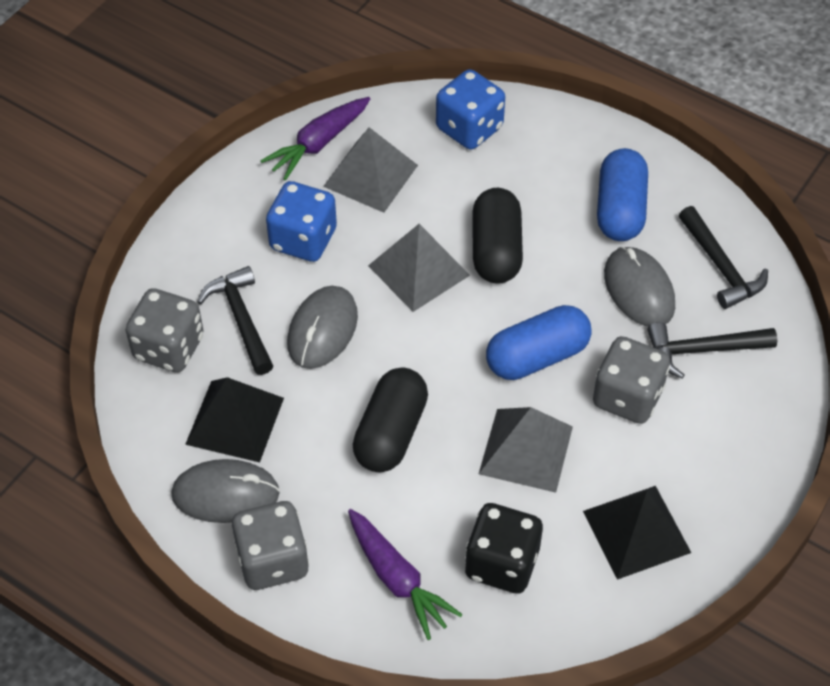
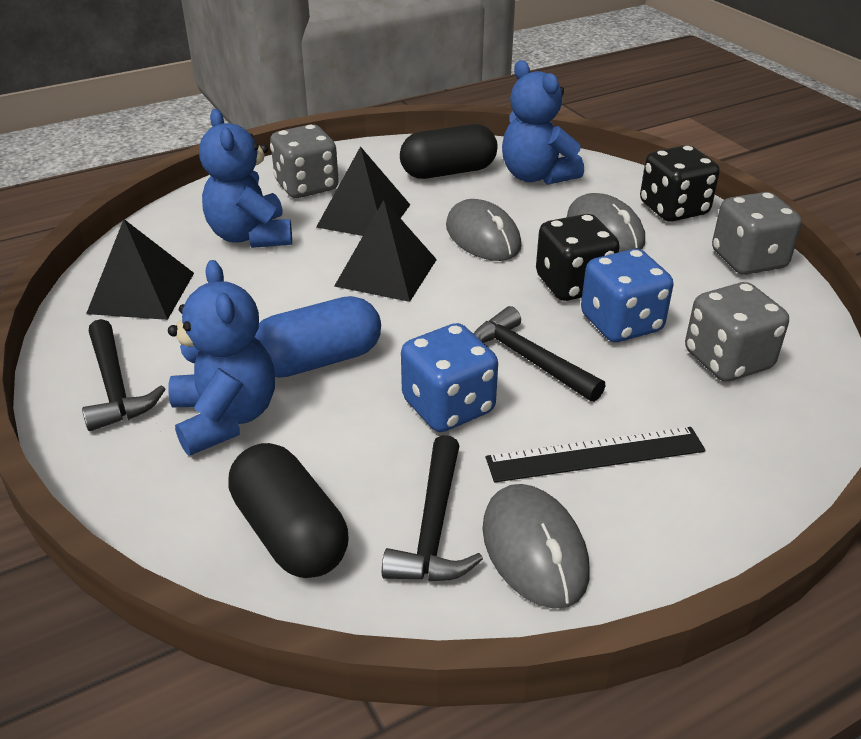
black dice: 1 -> 2
black pyramid: 2 -> 3
black ruler: 0 -> 1
blue capsule: 2 -> 1
blue teddy bear: 0 -> 3
grey pyramid: 3 -> 0
purple carrot: 2 -> 0

